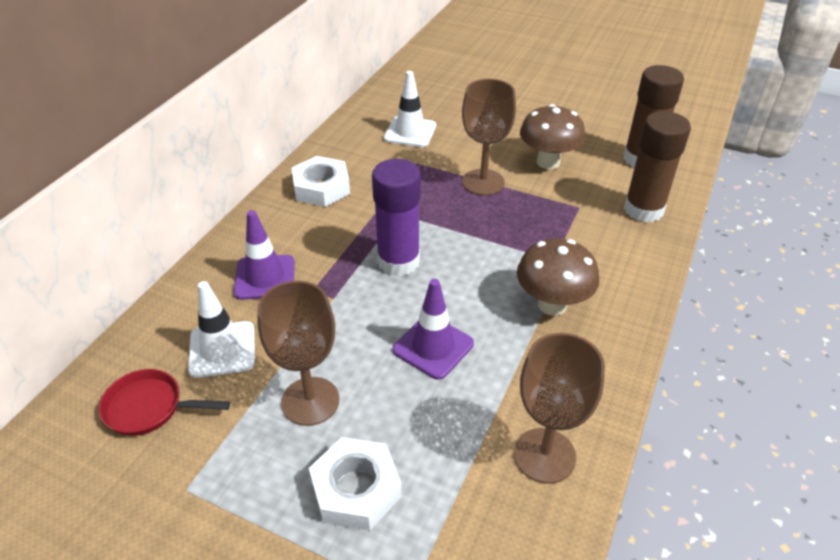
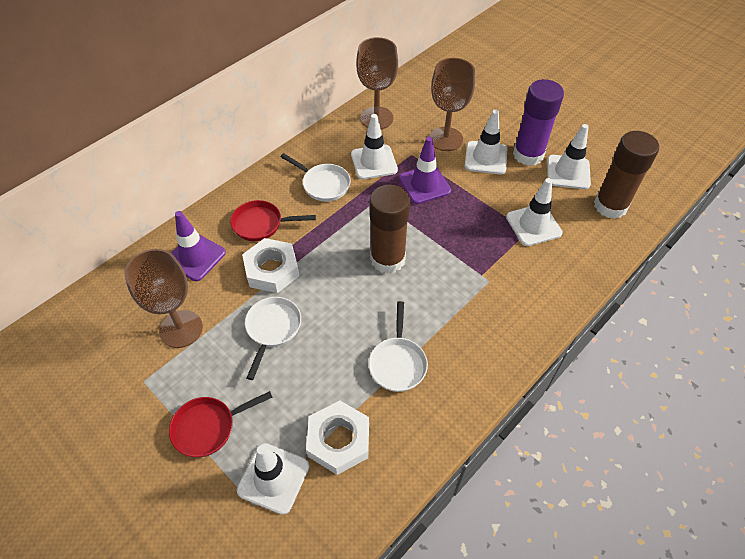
brown mushroom: 2 -> 0
red pan: 1 -> 2
white pan: 0 -> 3
white traffic cone: 2 -> 5

